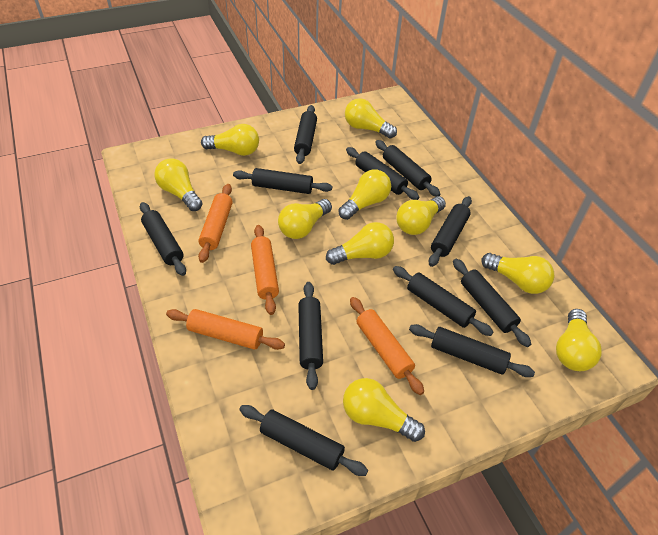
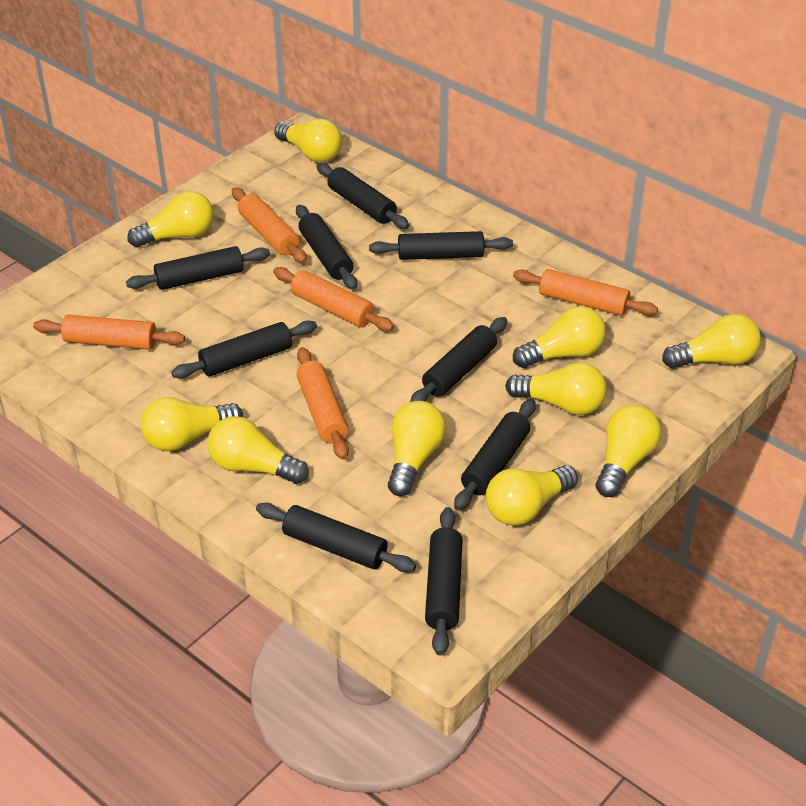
black rolling pin: 11 -> 9
orange rolling pin: 4 -> 5

